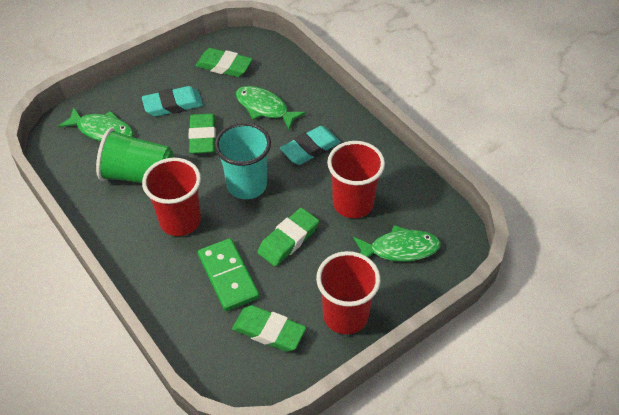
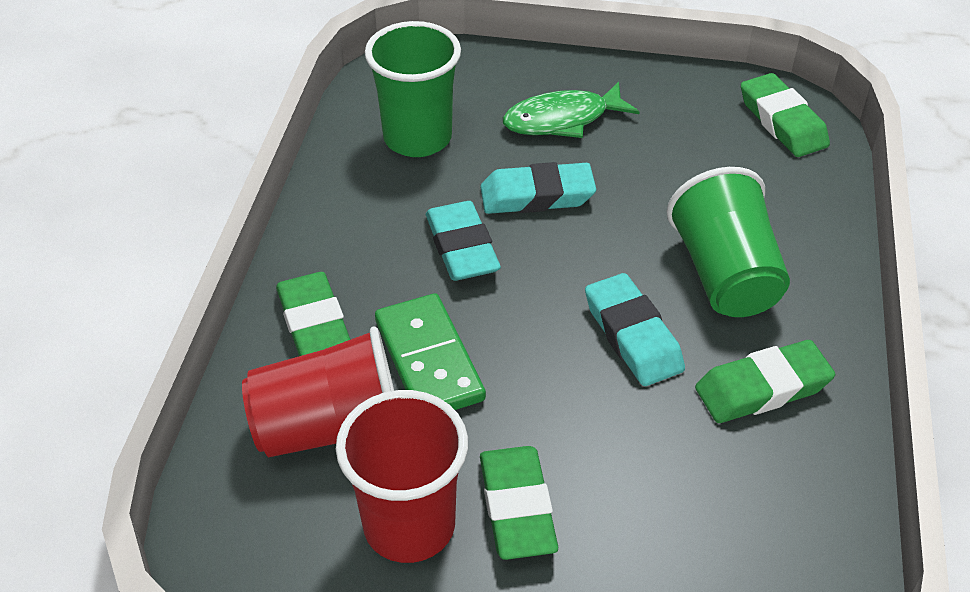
green cup: 1 -> 2
green fish: 3 -> 1
red cup: 3 -> 2
turquoise cup: 1 -> 0
turquoise eraser: 2 -> 3

